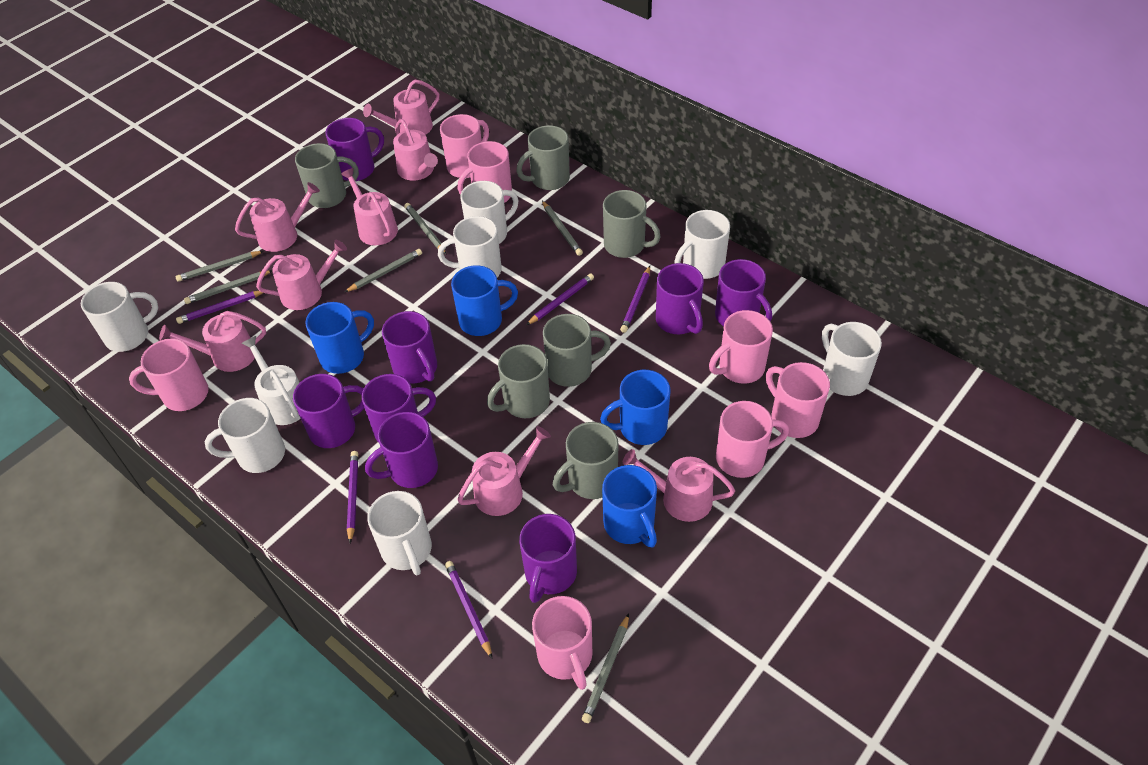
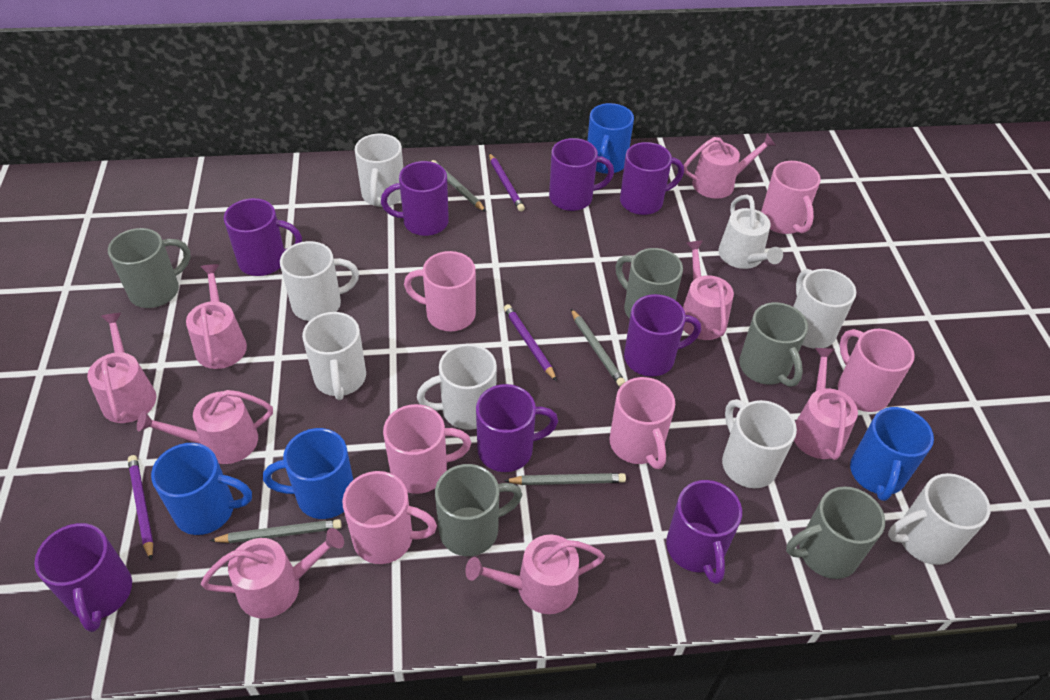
grey mug: 6 -> 5
grey pencil: 6 -> 4
pink mug: 7 -> 6
purple pencil: 5 -> 3

